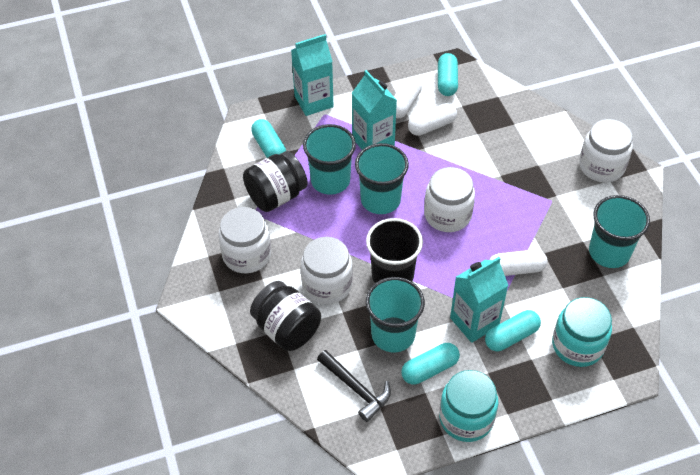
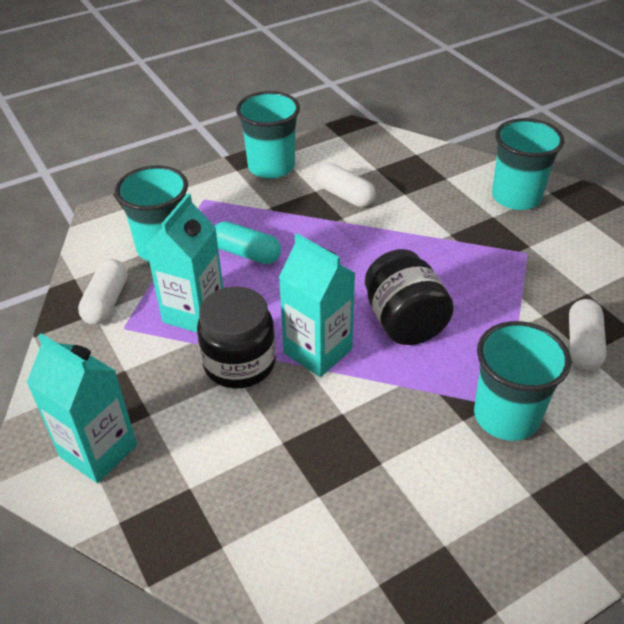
black cup: 1 -> 0
black hammer: 1 -> 0
turquoise capsule: 4 -> 1
turquoise jar: 2 -> 0
white jar: 4 -> 0

